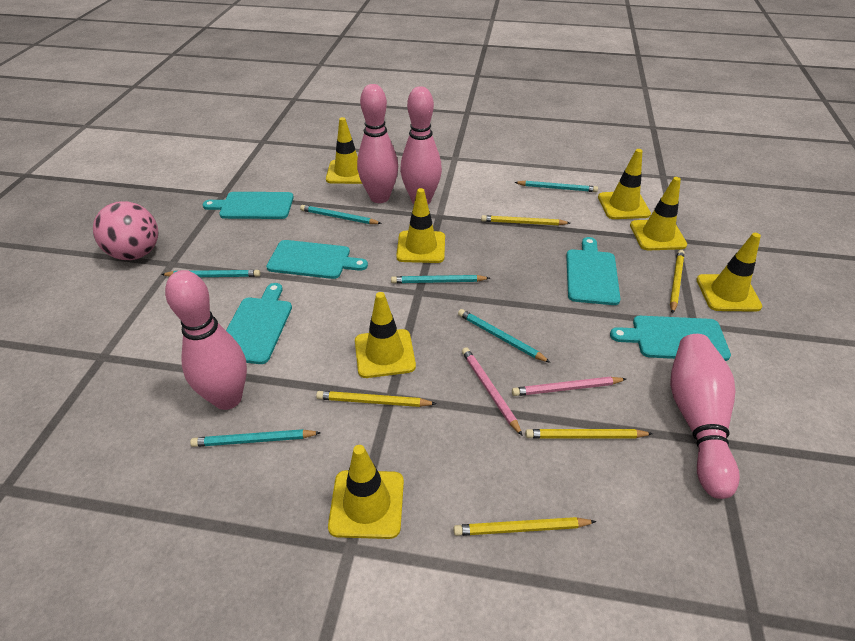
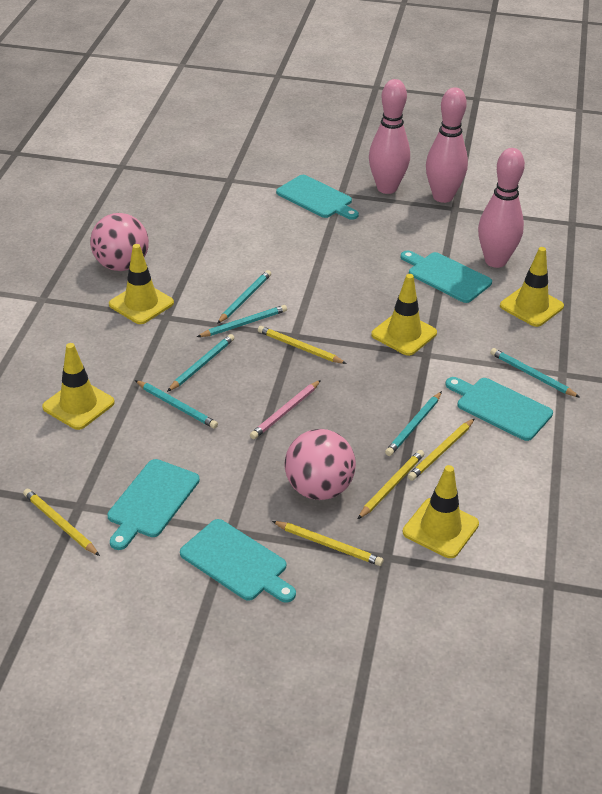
pink ball: 1 -> 2
pink bowling pin: 4 -> 3
pink pencil: 2 -> 1
yellow traffic cone: 7 -> 5

